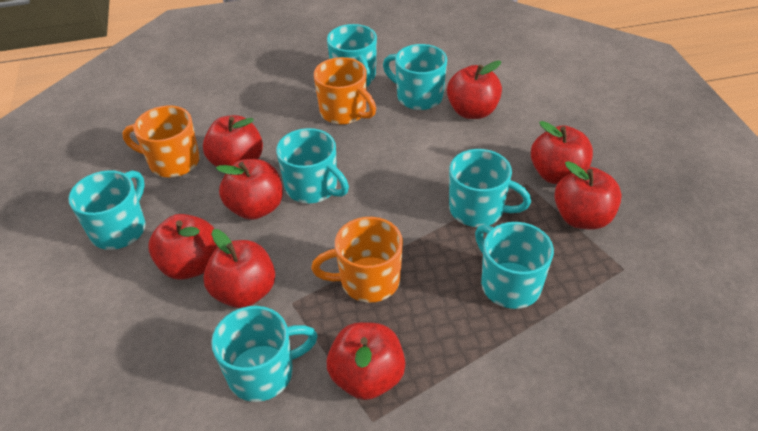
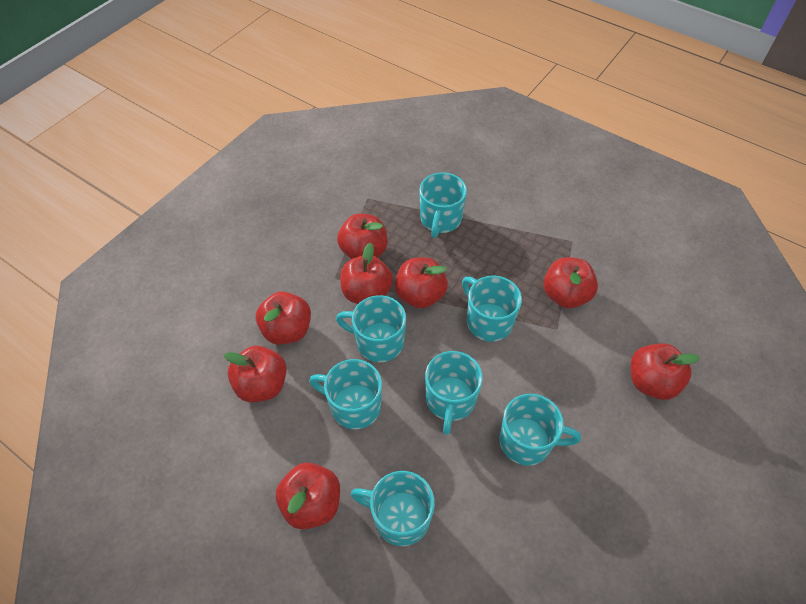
orange mug: 3 -> 0

